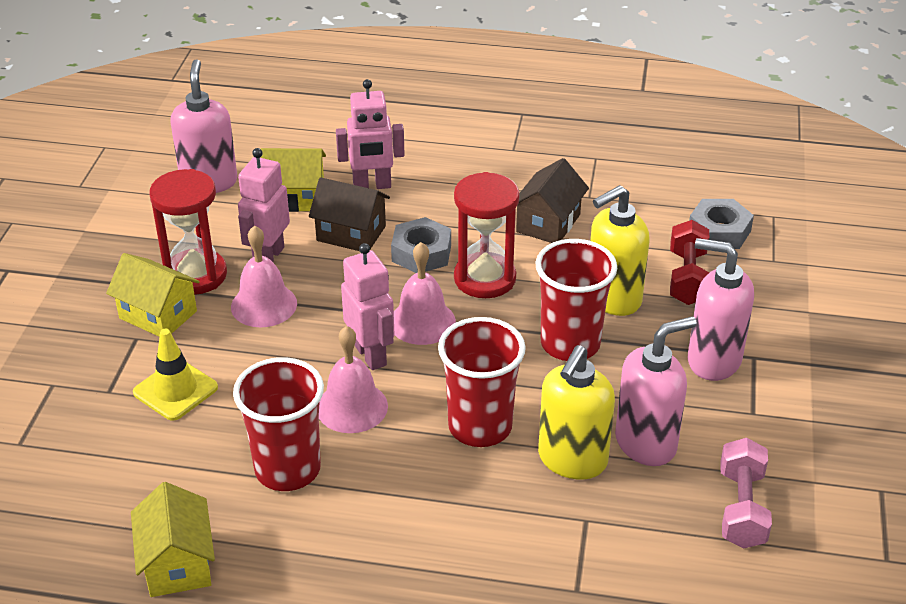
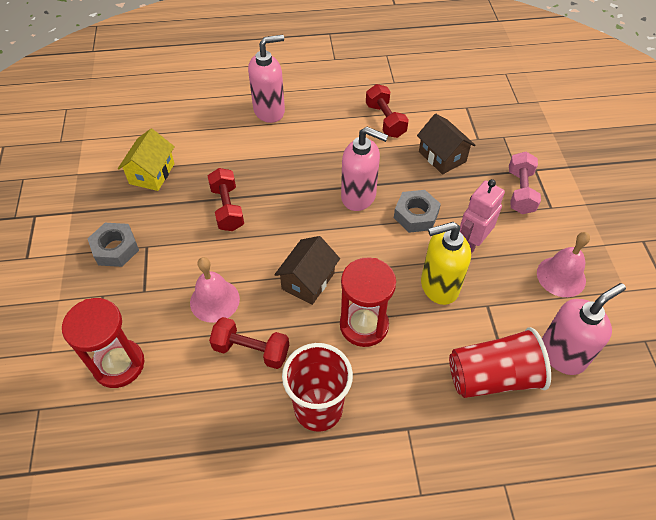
pink bell: 3 -> 2
pink robot: 3 -> 1
red cup: 3 -> 2
red dumbbell: 1 -> 3
yellow house: 3 -> 1
yellow soap dispenser: 2 -> 1
yellow traffic cone: 1 -> 0

